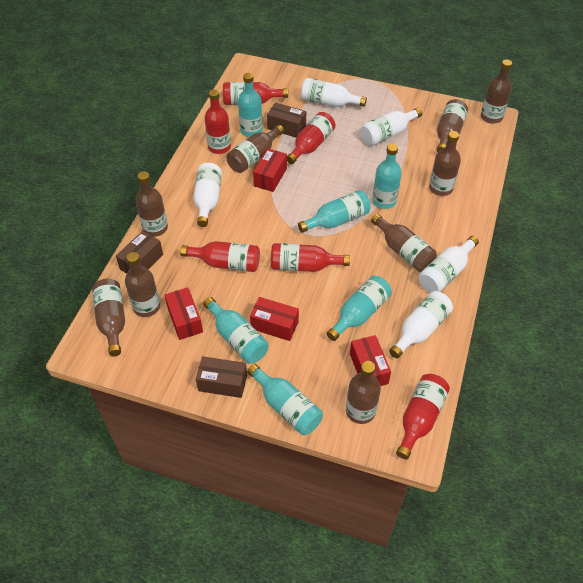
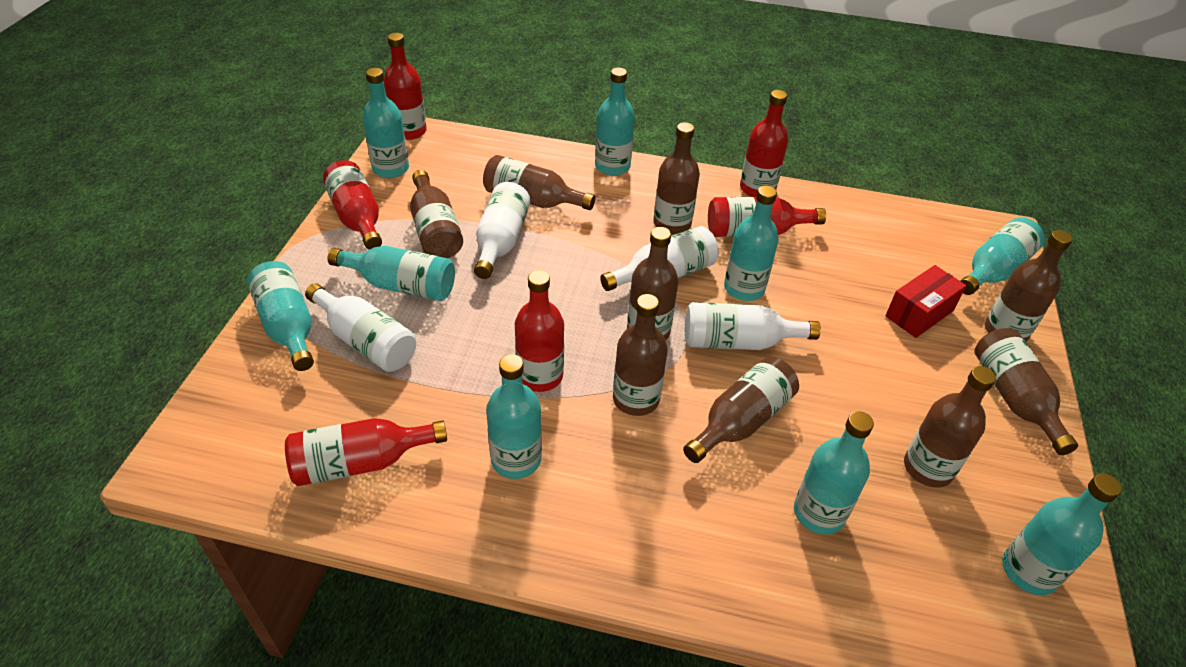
brown box: 3 -> 0
red box: 4 -> 1
turquoise bottle: 6 -> 9
white bottle: 5 -> 4

